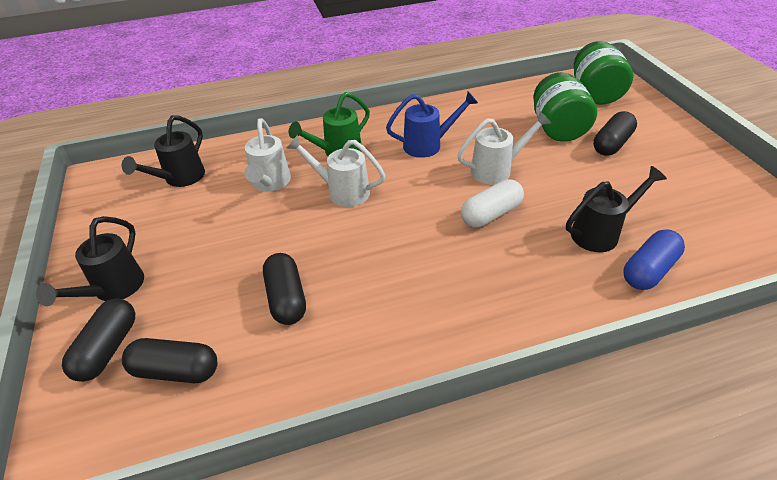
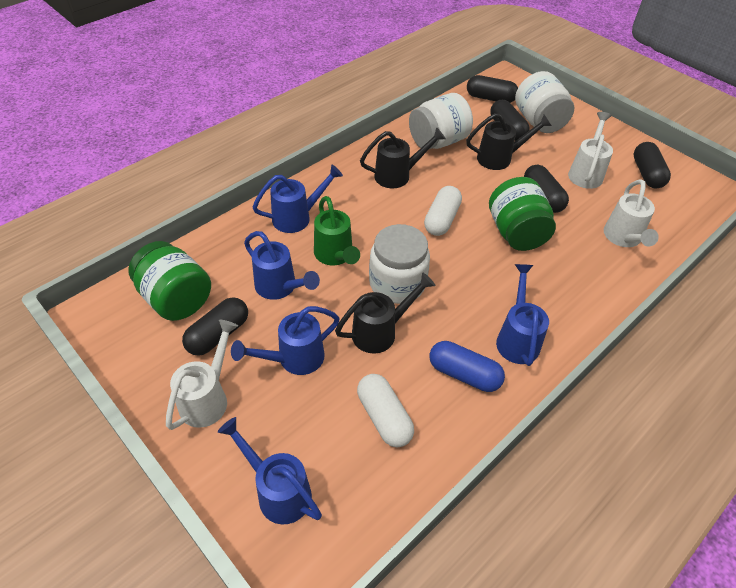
black capsule: 4 -> 5
blue watering can: 1 -> 5
white capsule: 1 -> 2
white jar: 0 -> 3

